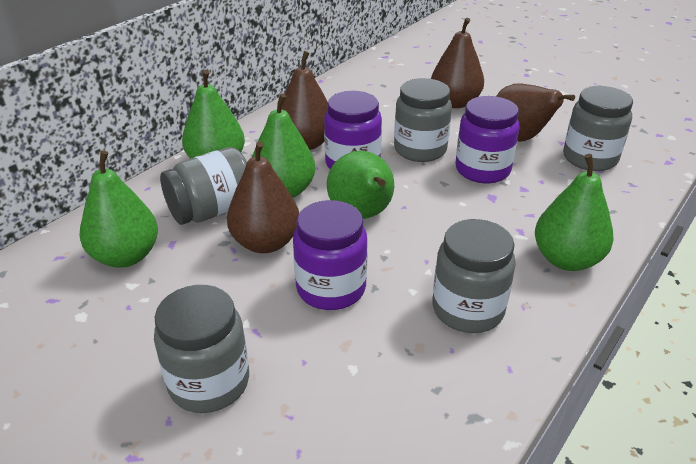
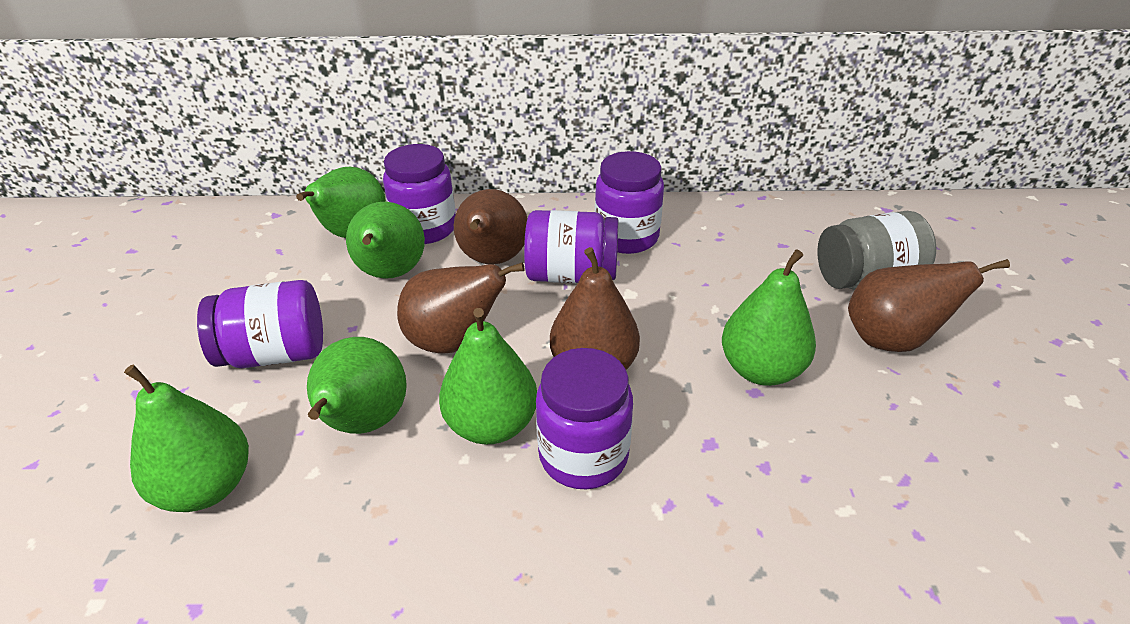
green pear: 5 -> 6
grey jar: 5 -> 1
purple jar: 3 -> 5

